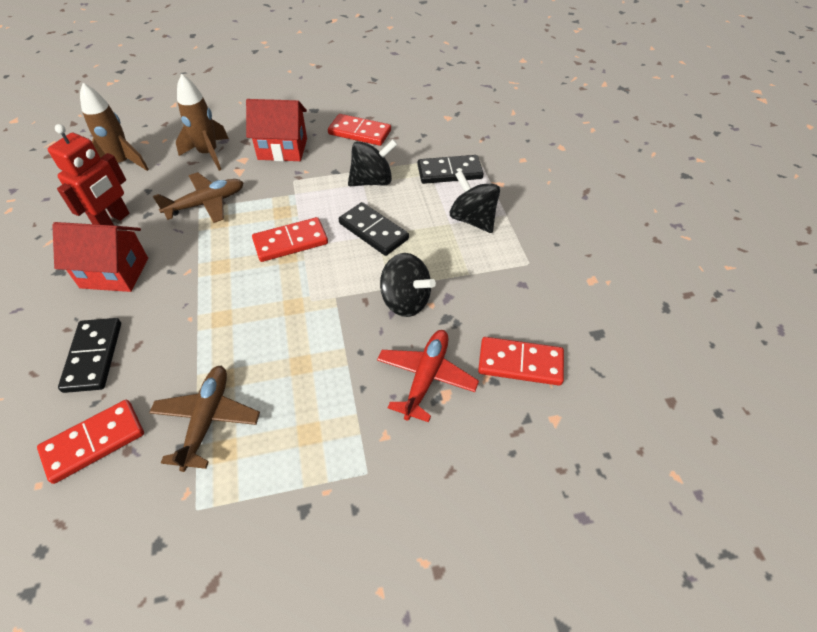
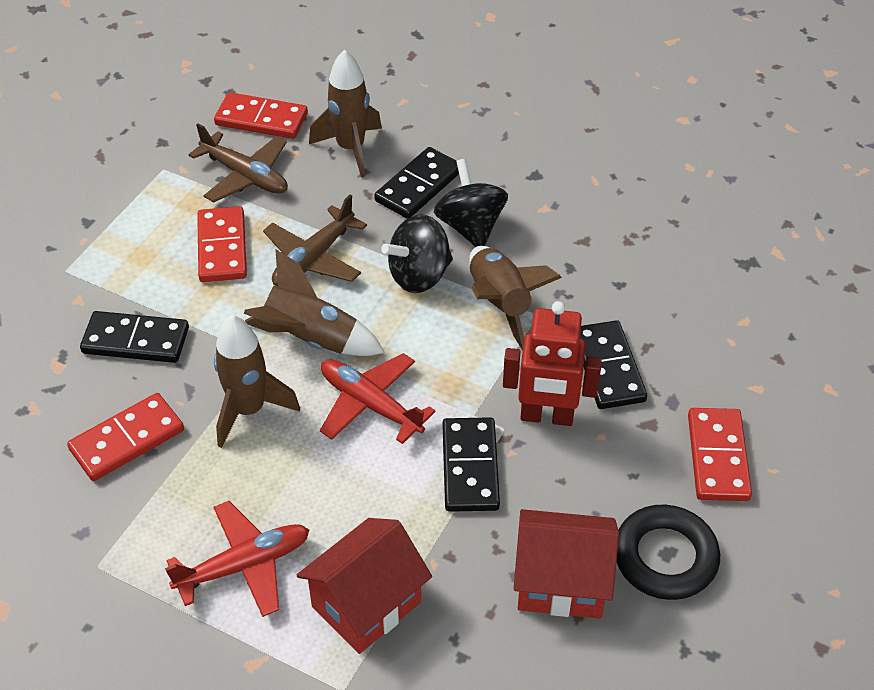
black domino: 3 -> 4
black ring: 0 -> 1
black spinning top: 3 -> 2
brown rocket: 2 -> 4
red plane: 1 -> 2

